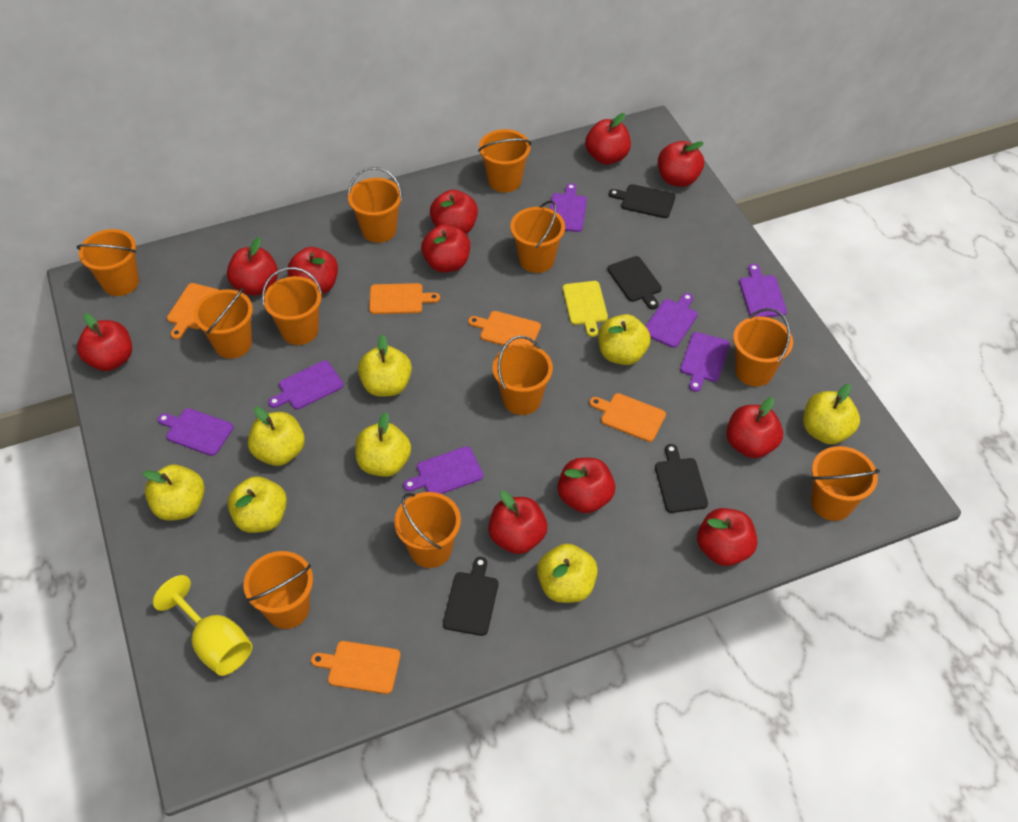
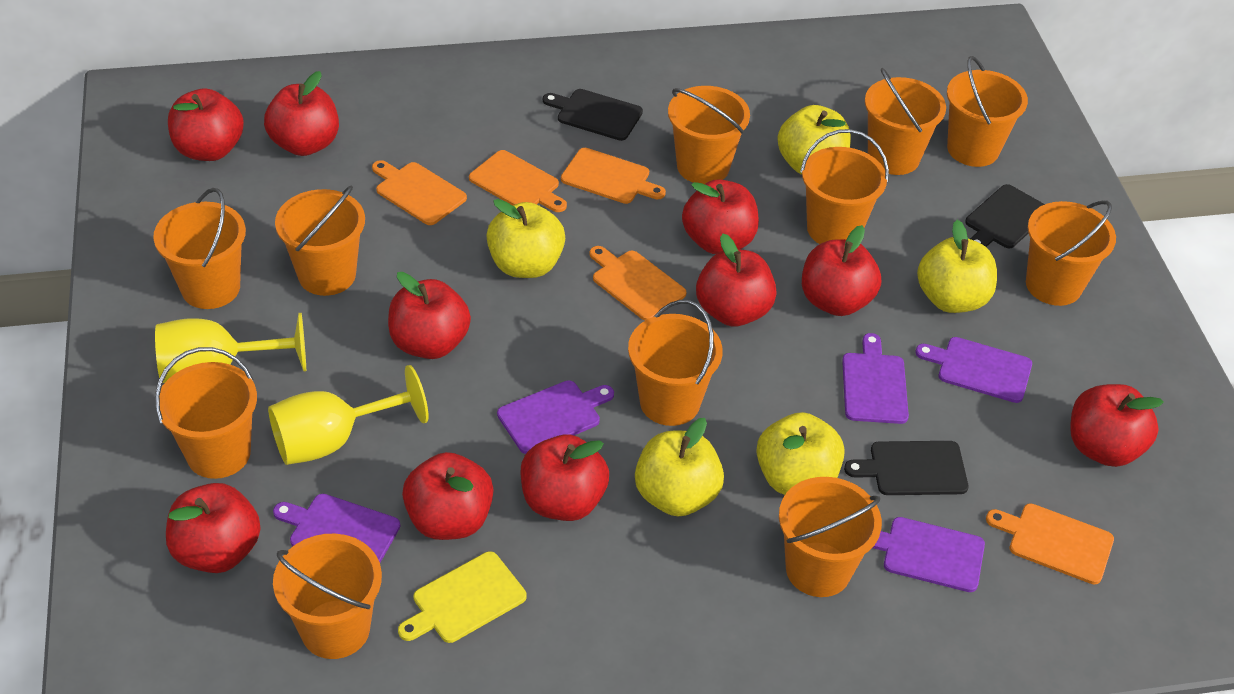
black cutting board: 4 -> 3
purple cutting board: 7 -> 5
red apple: 11 -> 10
yellow apple: 8 -> 5
yellow goblet: 1 -> 2

